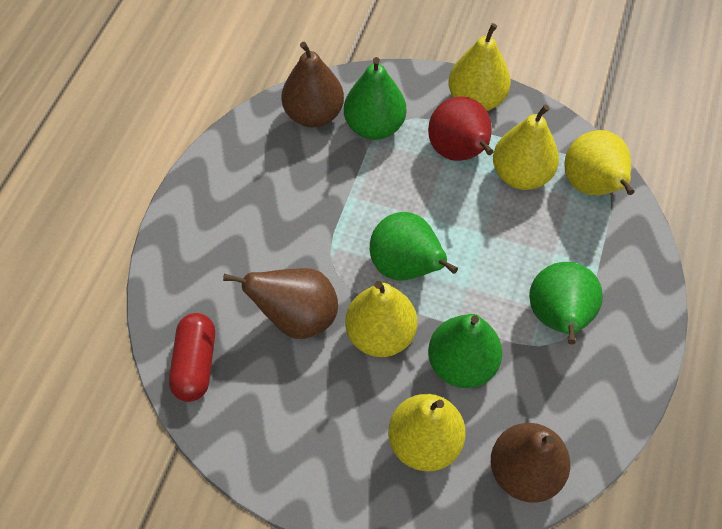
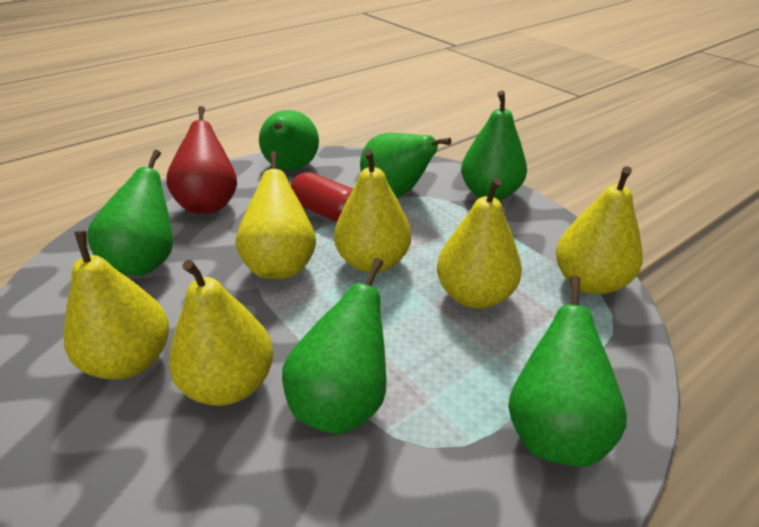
brown pear: 3 -> 0
green pear: 4 -> 6
yellow pear: 5 -> 6

